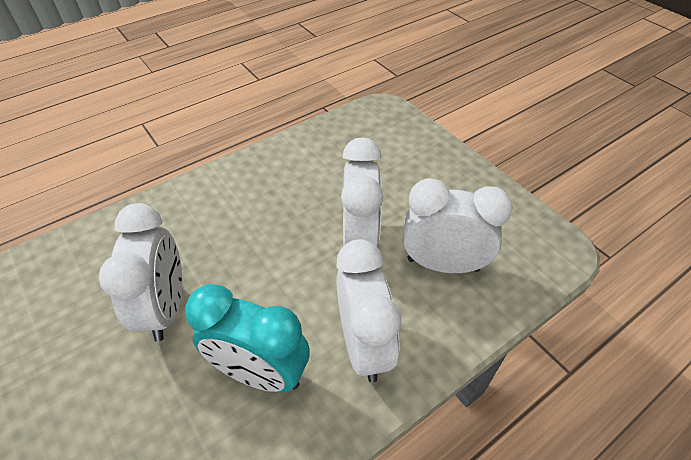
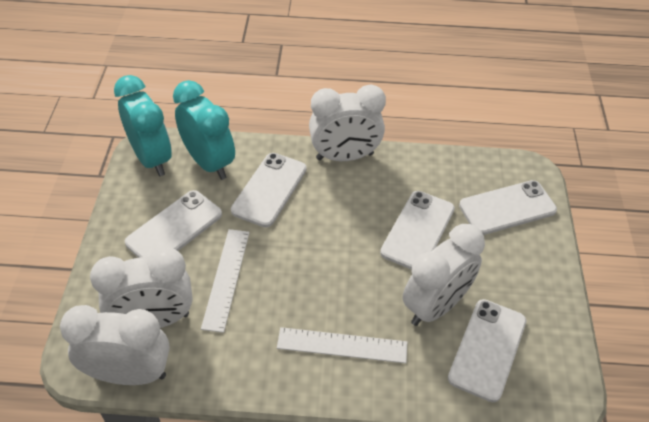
turquoise clock: 1 -> 2
white phone: 0 -> 5
white ruler: 0 -> 2

